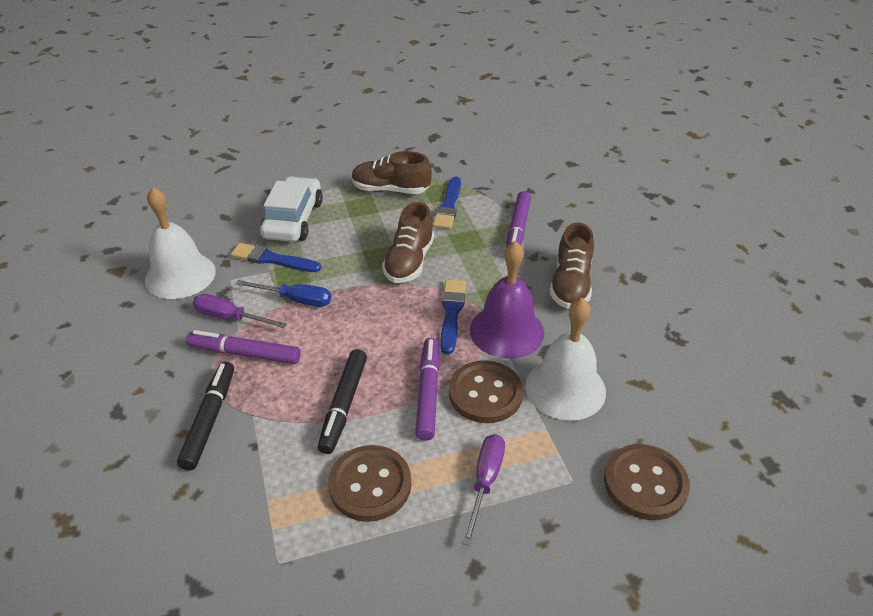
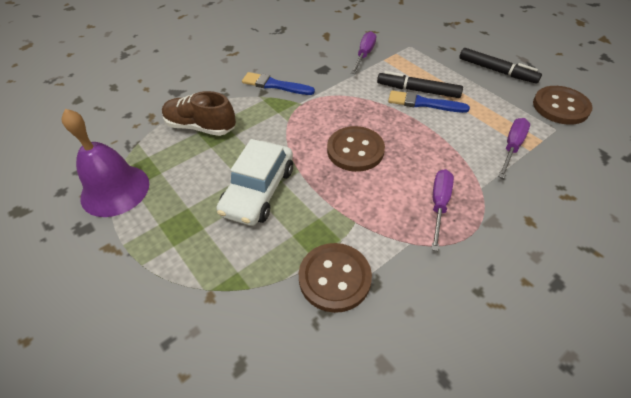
blue brush: 3 -> 2
blue screwdriver: 1 -> 0
brown shoe: 3 -> 1
purple marker: 3 -> 0
purple screwdriver: 2 -> 3
white bell: 2 -> 0

